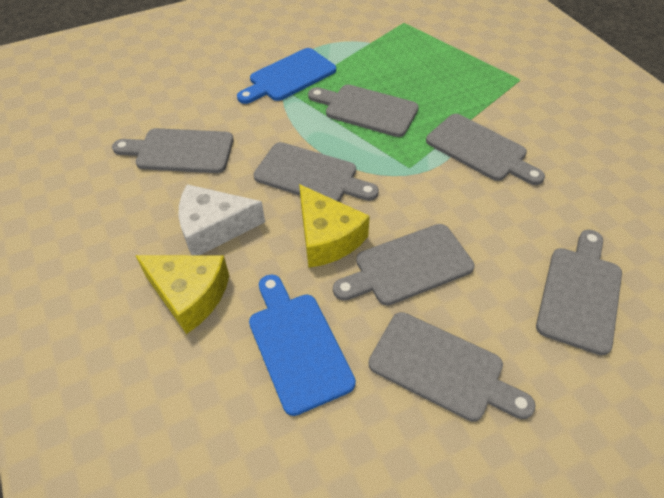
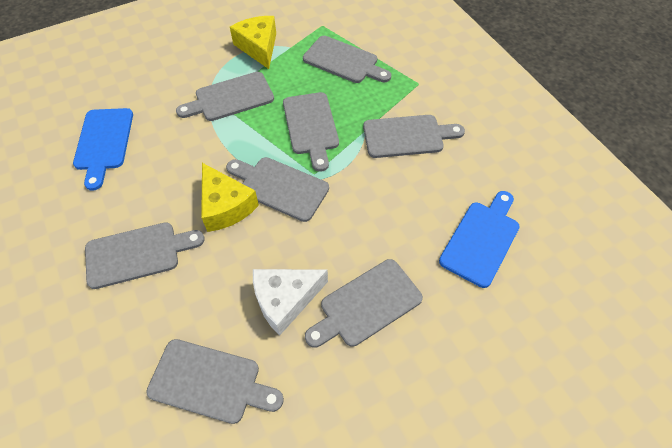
grey cutting board: 7 -> 8

